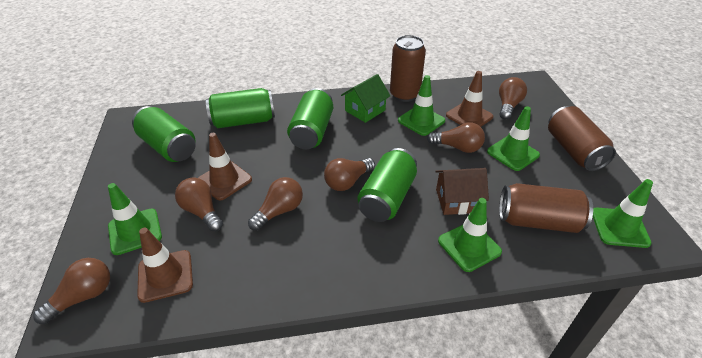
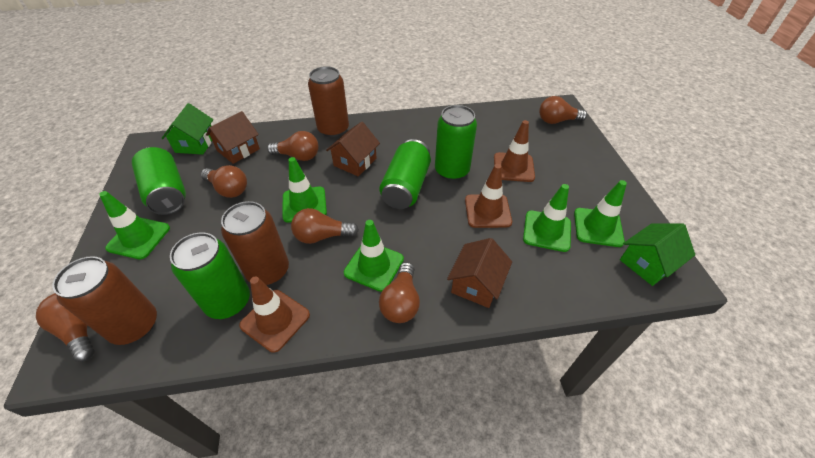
brown house: 1 -> 3
green house: 1 -> 2

